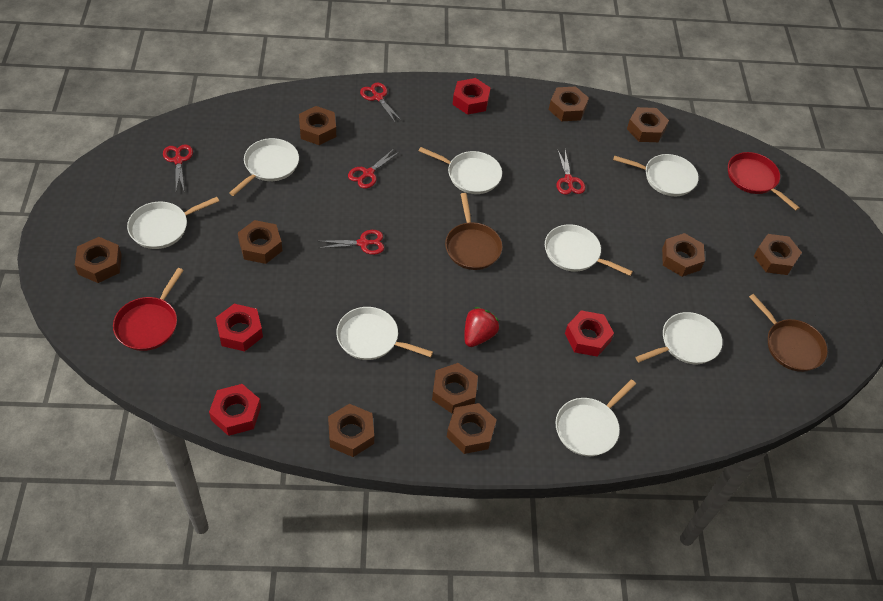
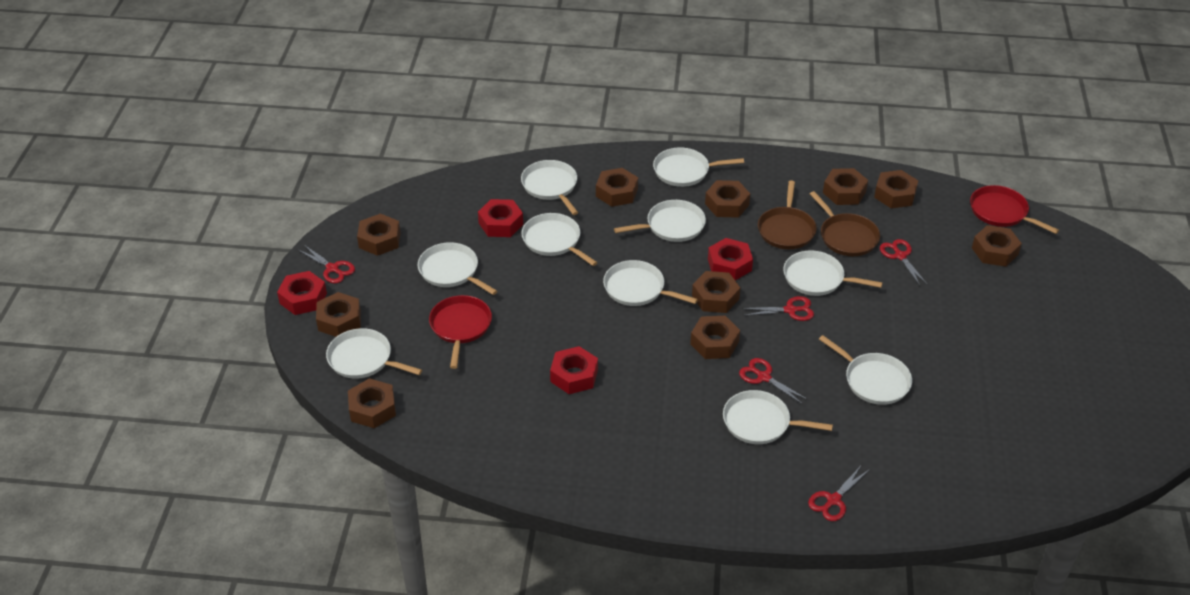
red strawberry: 1 -> 0
white pan: 8 -> 10

